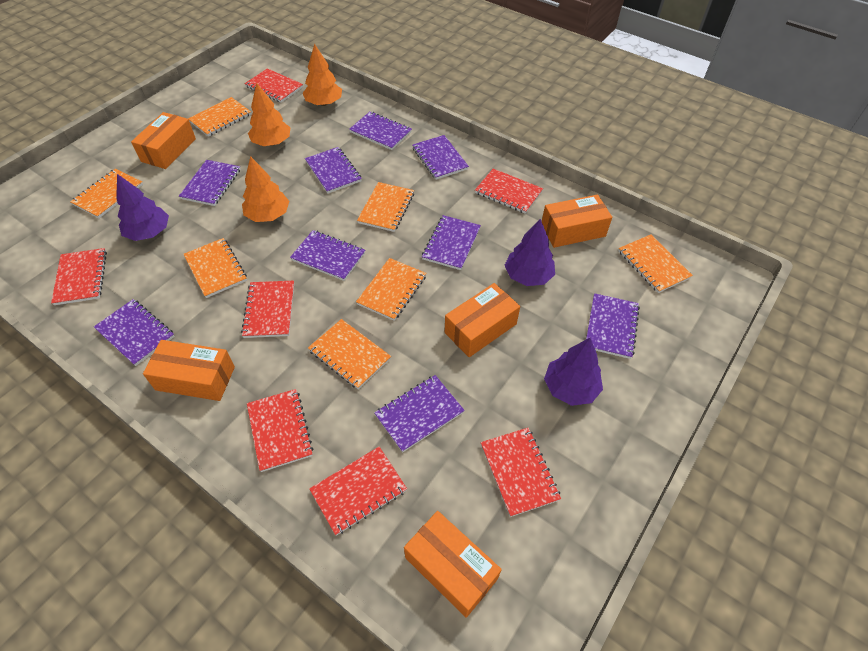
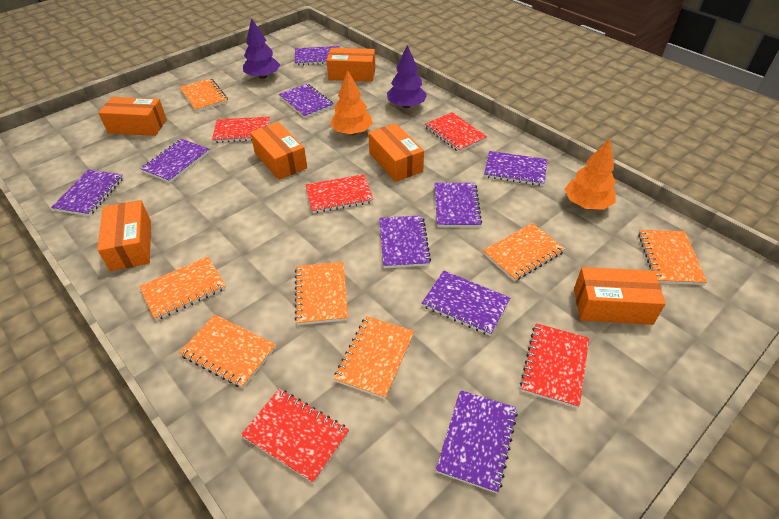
orange box: 5 -> 6
orange tree: 3 -> 2
purple tree: 3 -> 2
red notebook: 7 -> 5

